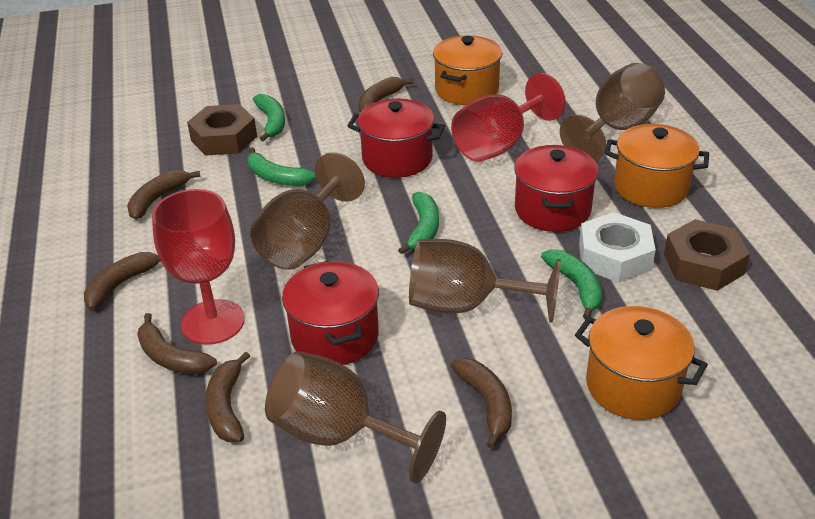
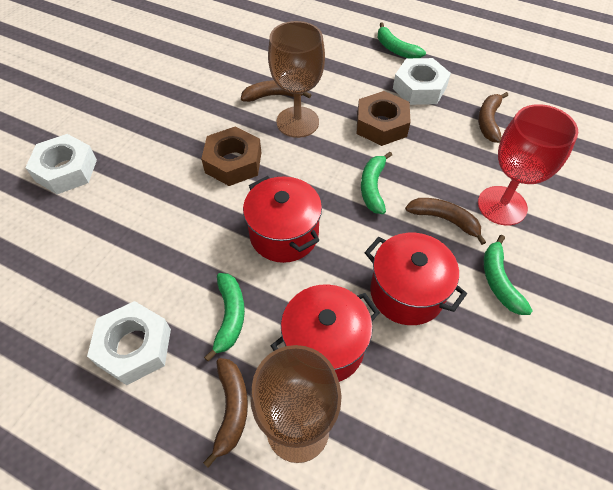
brown banana: 6 -> 4
brown goblet: 4 -> 2
orange pot: 3 -> 0
red goblet: 2 -> 1
white nut: 1 -> 3

